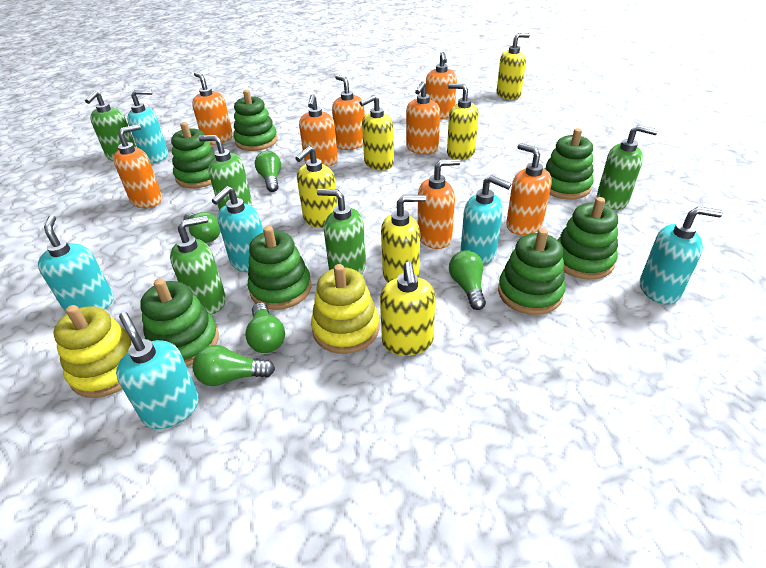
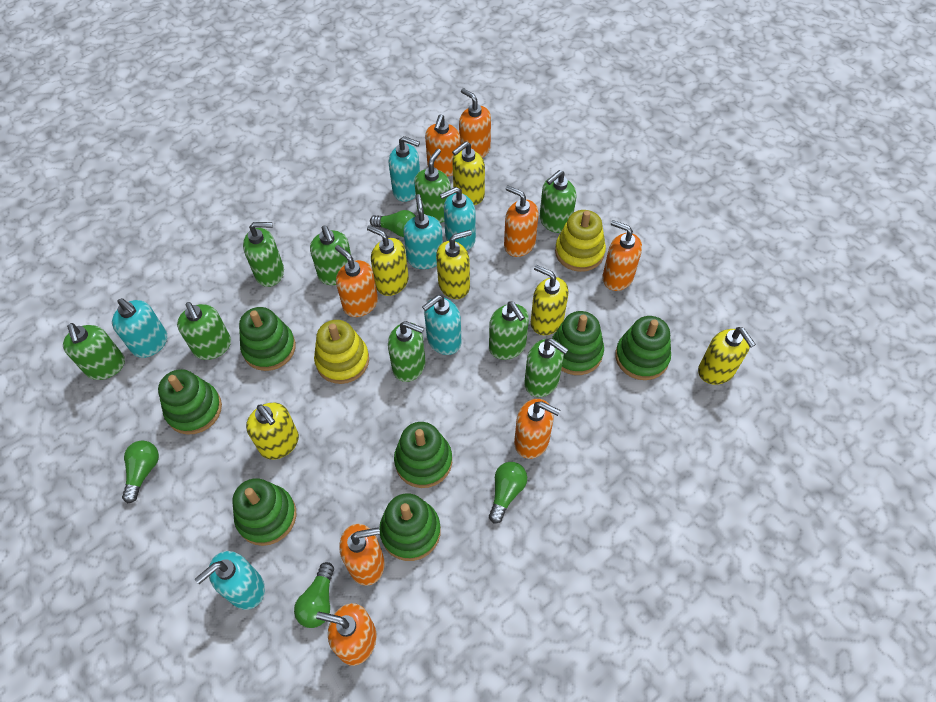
green light bulb: 5 -> 4
green soap dispenser: 5 -> 9

